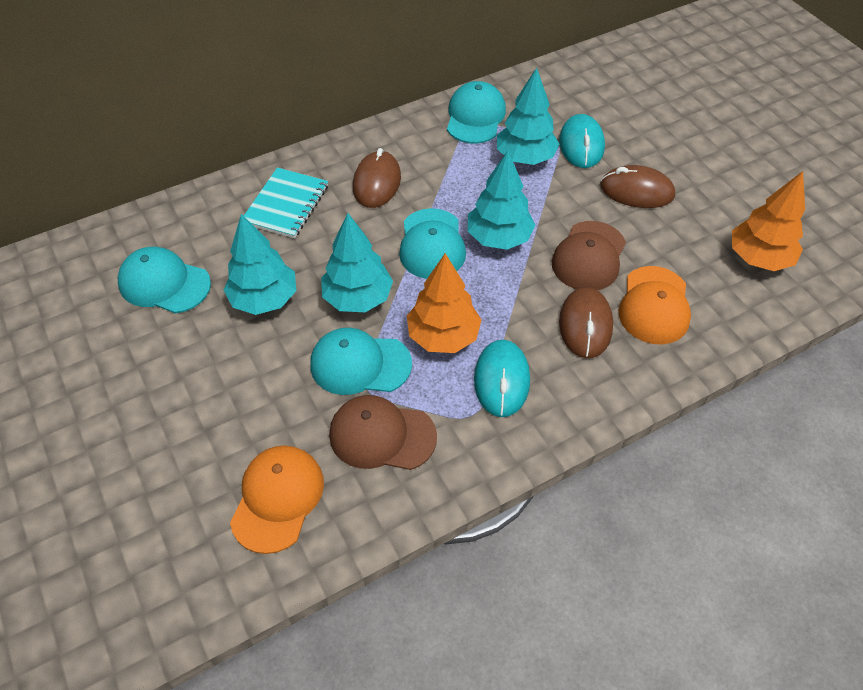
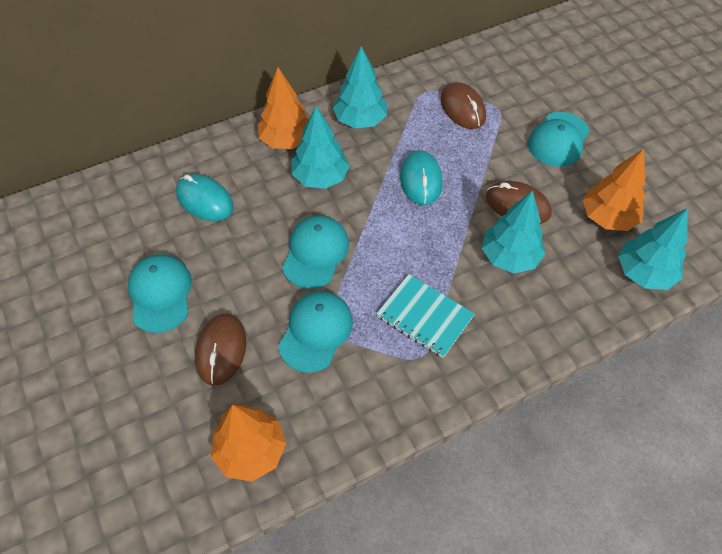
brown cap: 2 -> 0
orange cap: 2 -> 0
orange tree: 2 -> 3

